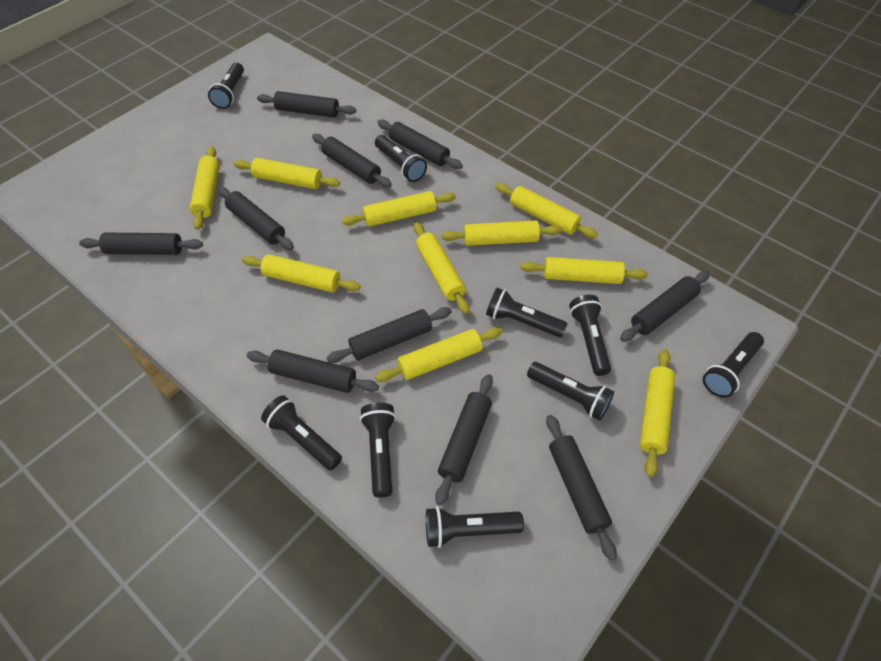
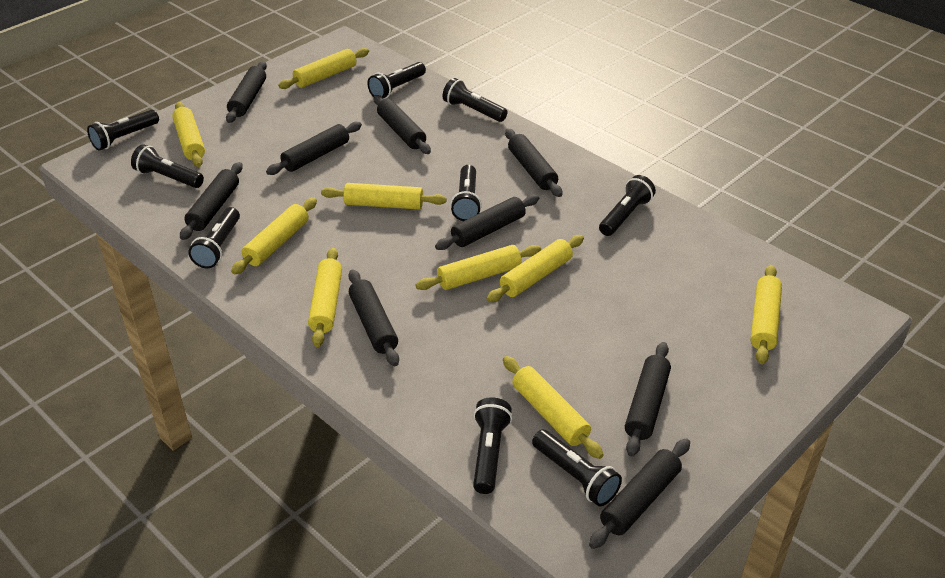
black rolling pin: 10 -> 9
yellow rolling pin: 10 -> 9

